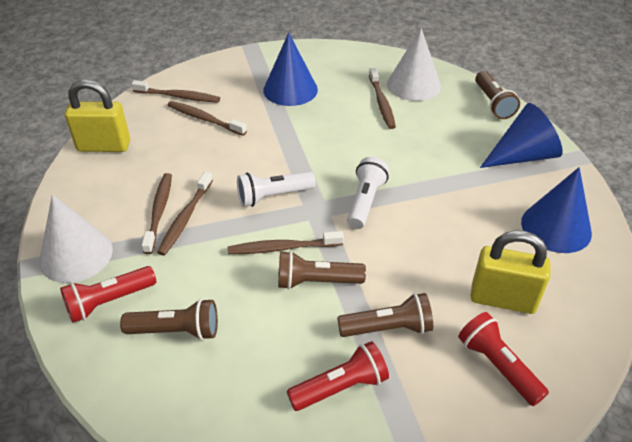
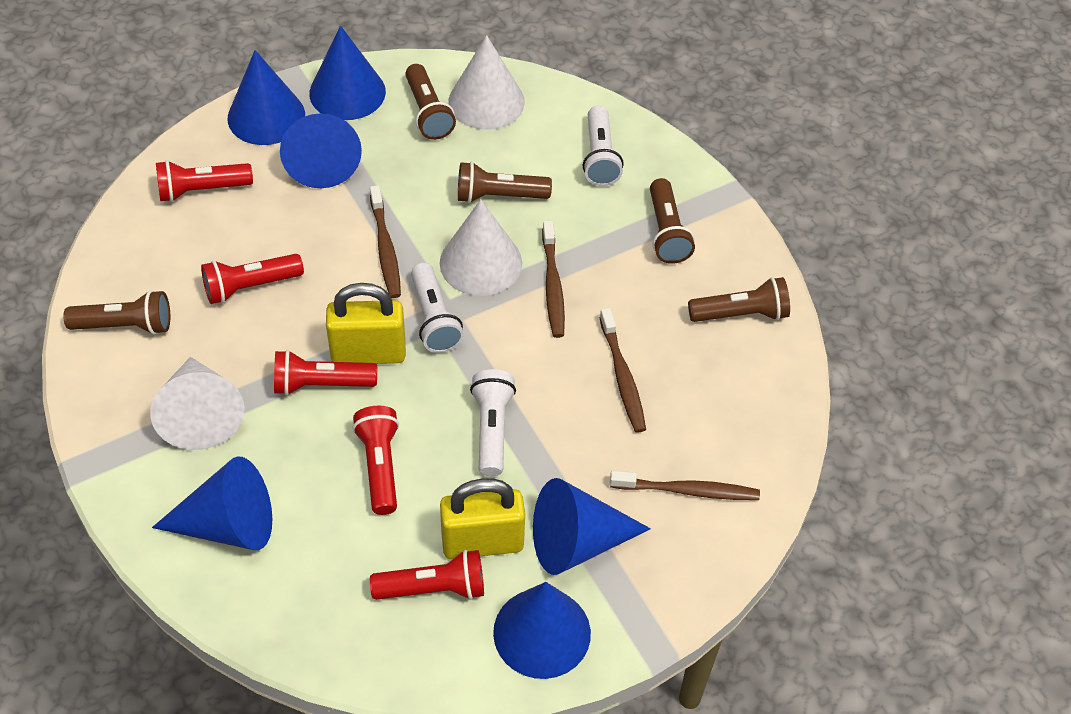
blue cone: 3 -> 6
brown flashlight: 4 -> 5
brown toothbrush: 6 -> 4
red flashlight: 3 -> 5
white cone: 2 -> 3
white flashlight: 2 -> 3

